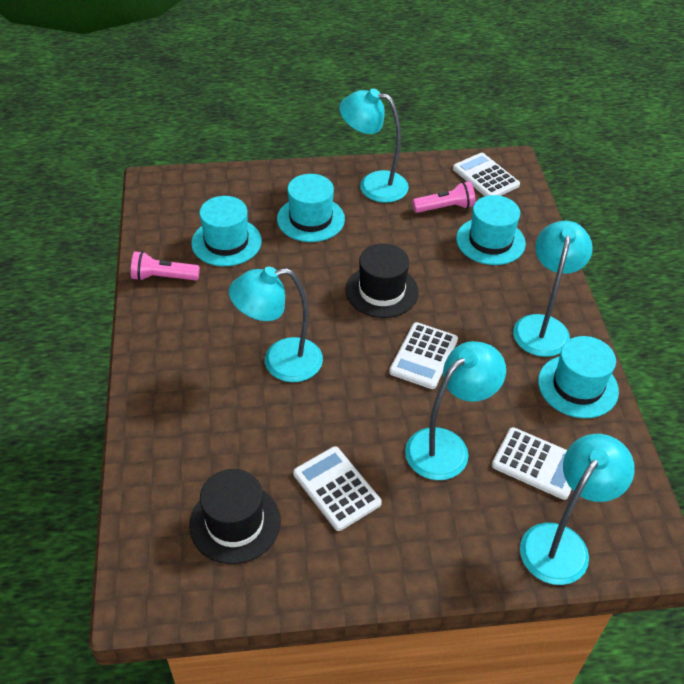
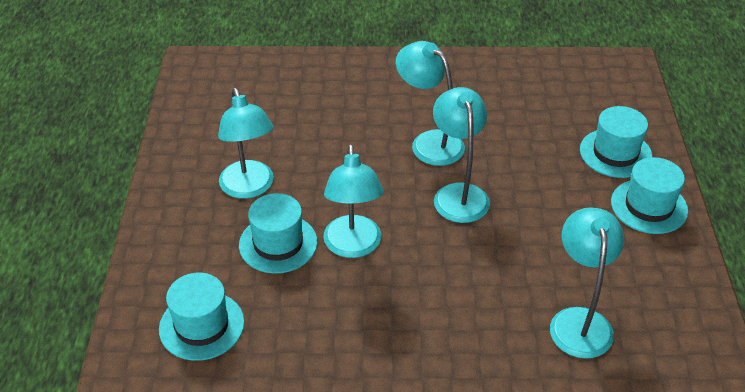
black hat: 2 -> 0
pink flashlight: 2 -> 0
white calculator: 4 -> 0

